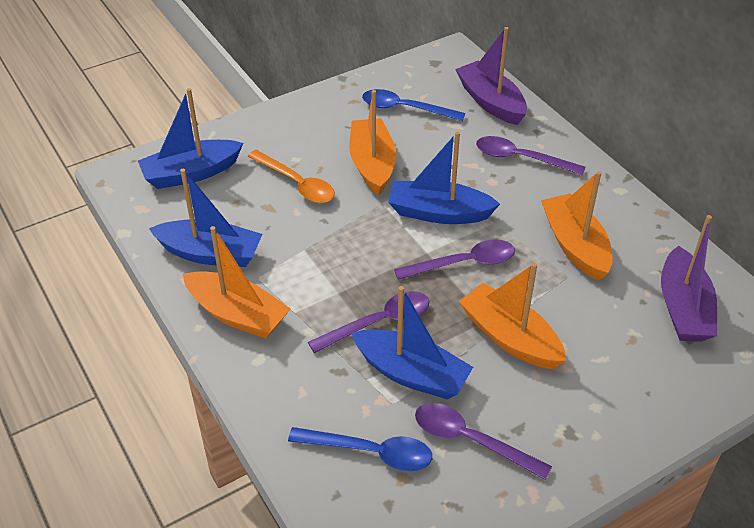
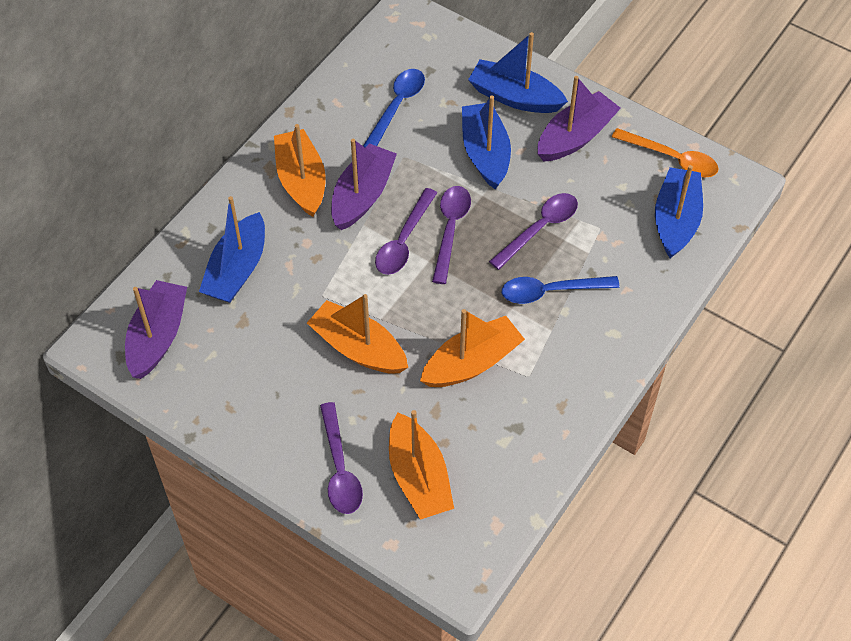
purple boat: 2 -> 3

